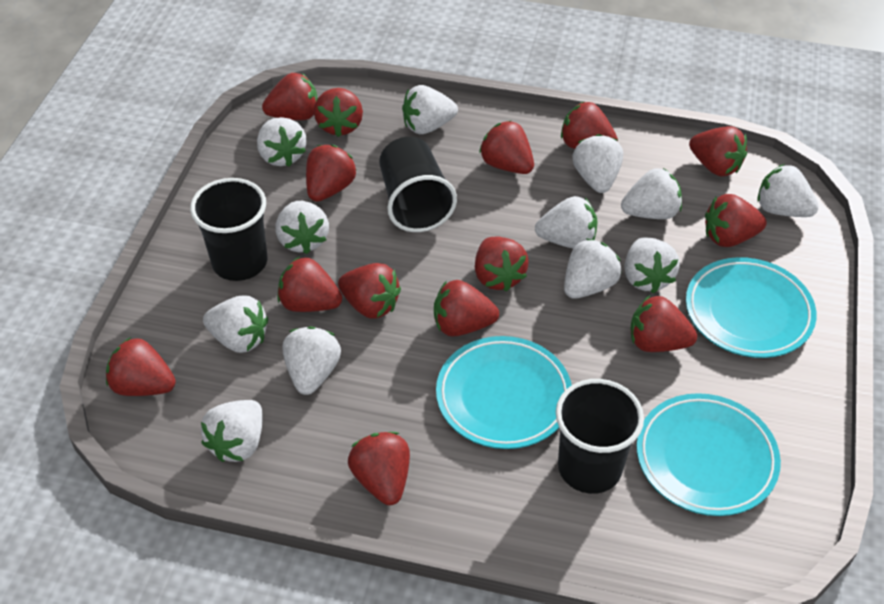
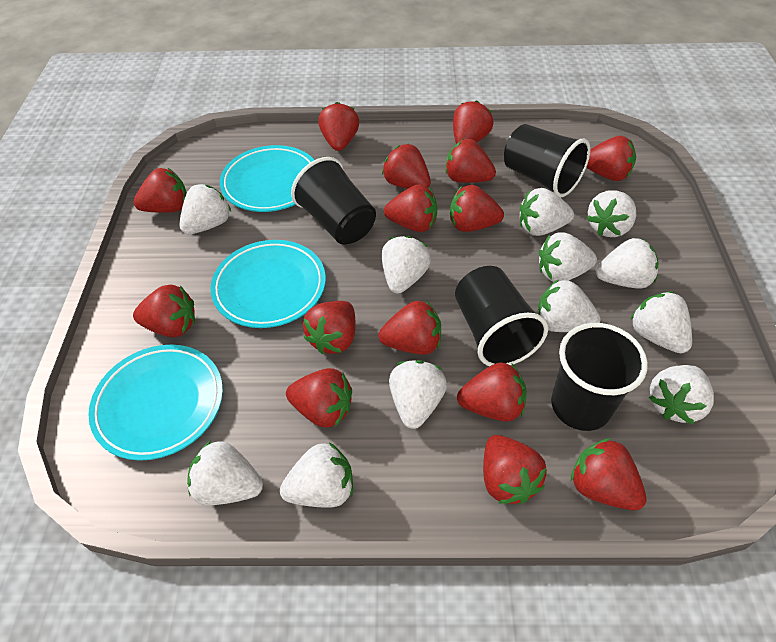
black cup: 3 -> 4
red strawberry: 14 -> 15

